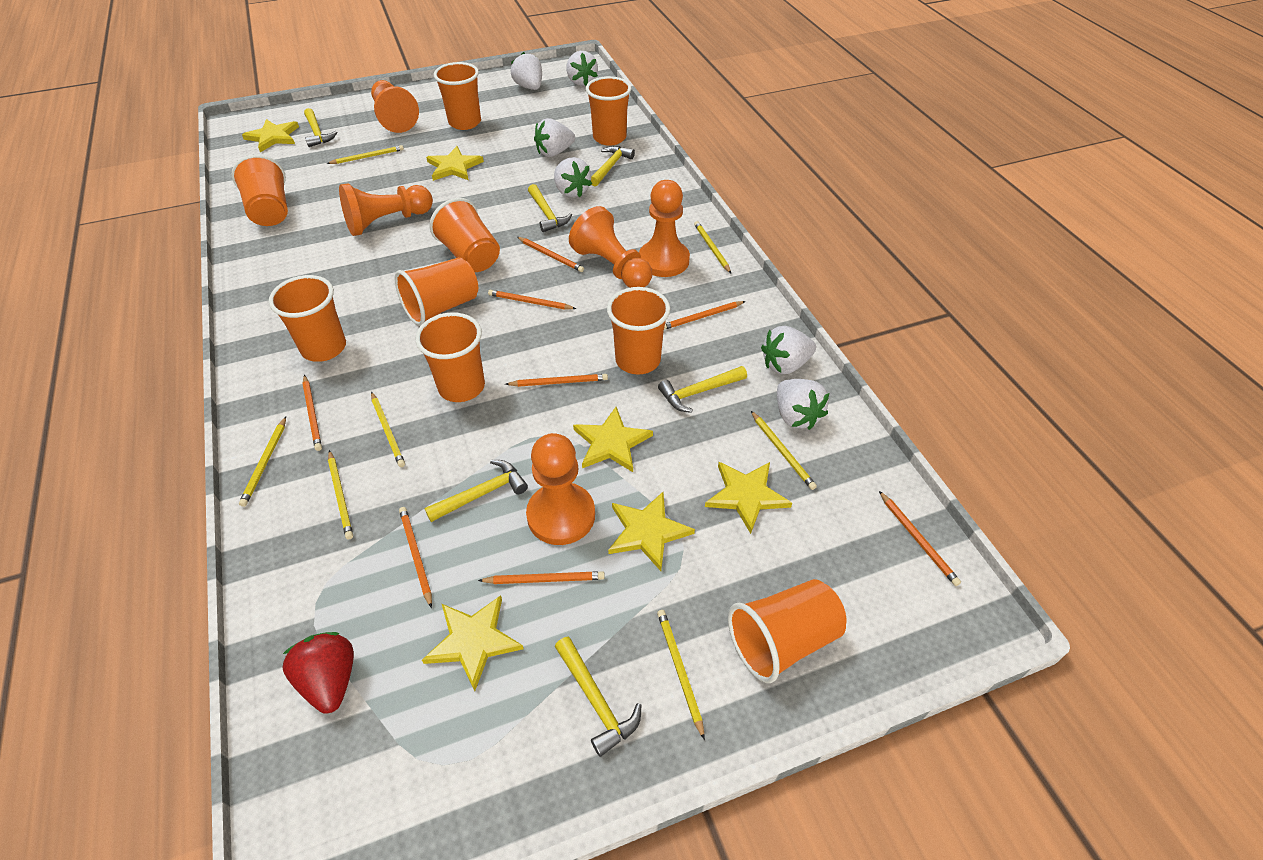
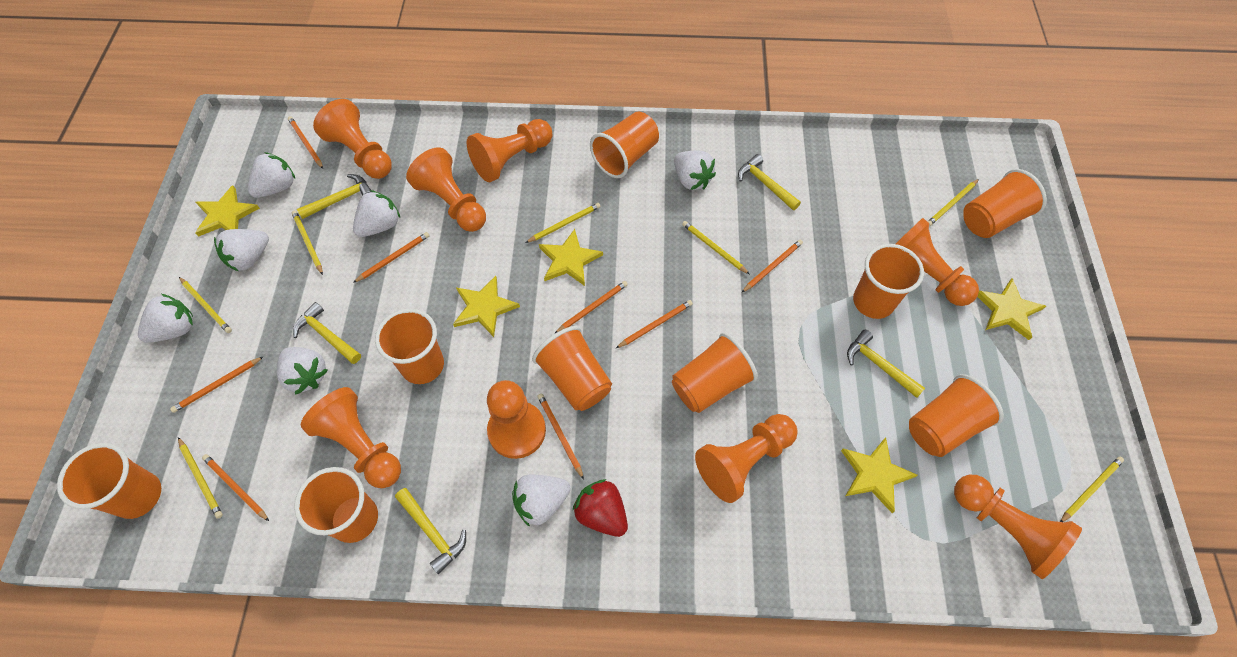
orange pawn: 5 -> 8
white strawberry: 6 -> 7
yellow hammer: 6 -> 5
yellow star: 6 -> 5

